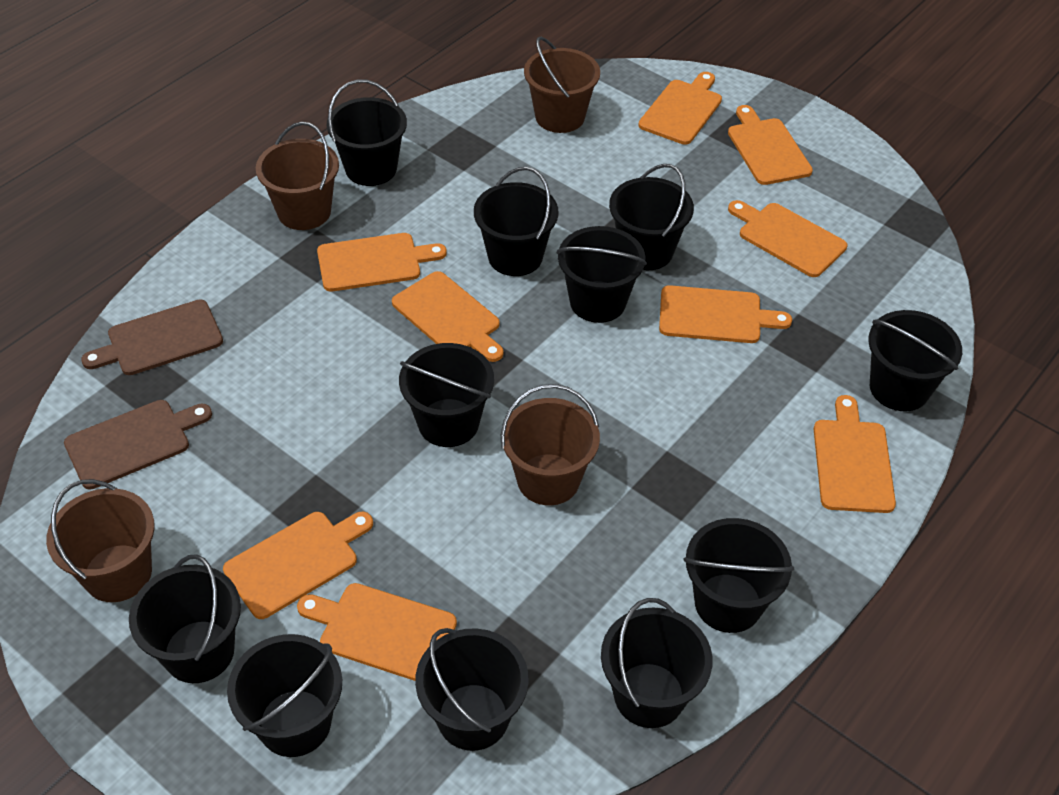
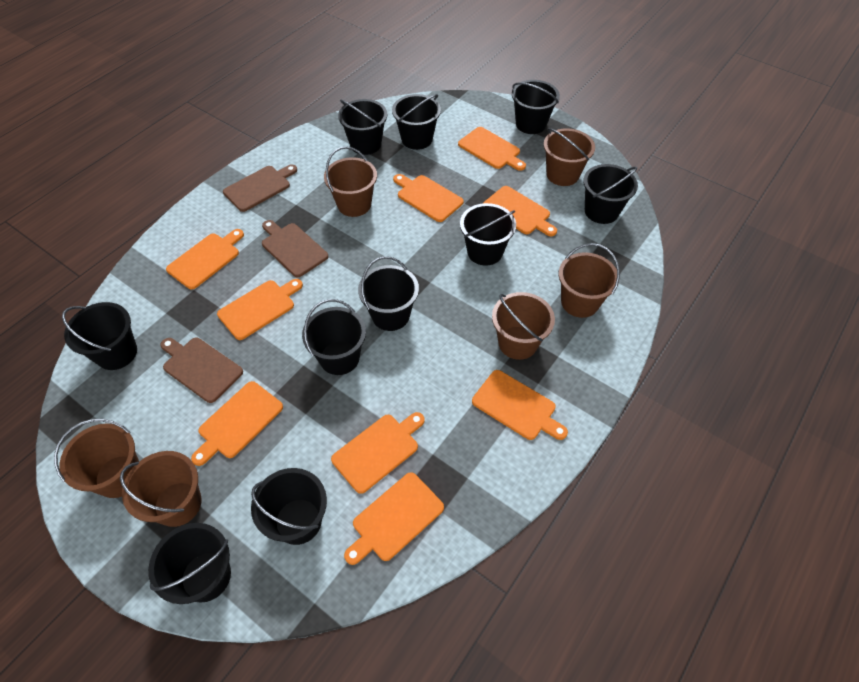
black bucket: 11 -> 10
brown bucket: 4 -> 6
brown cutting board: 2 -> 3

